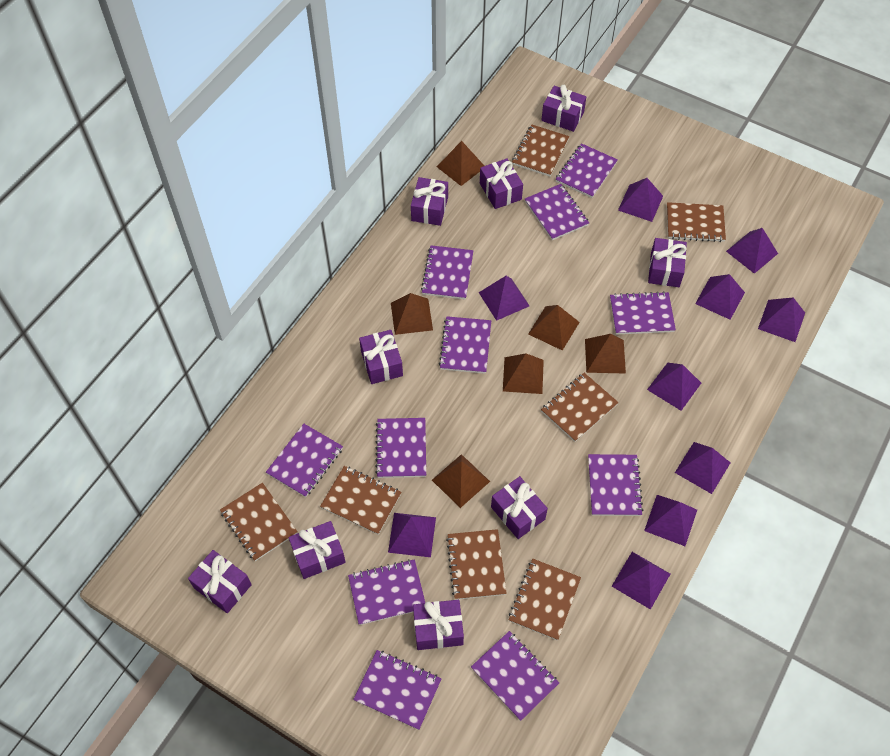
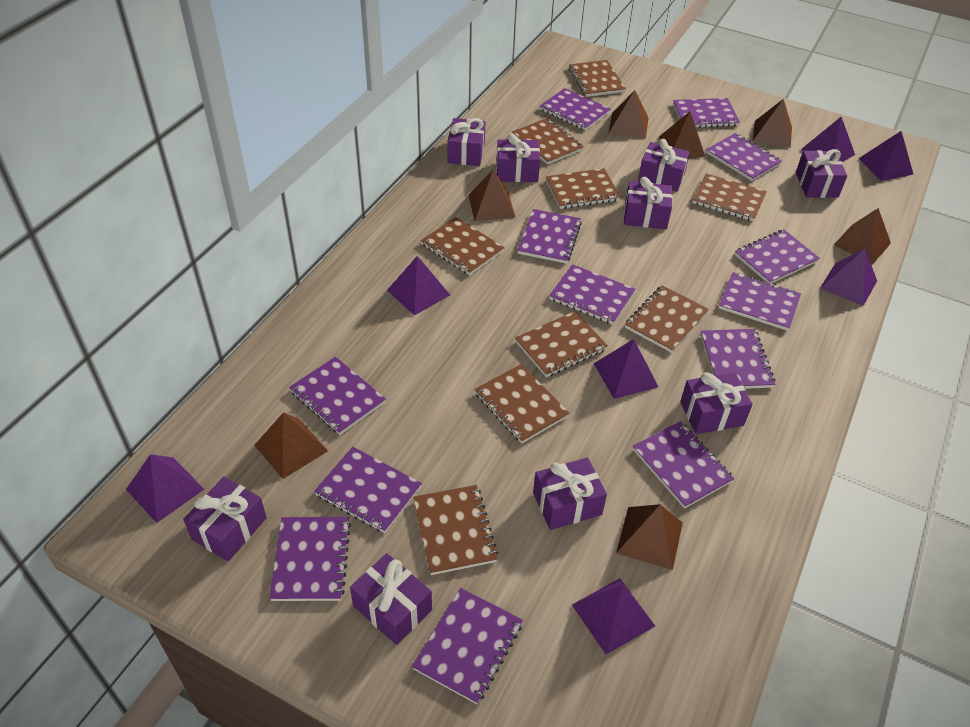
brown notebook: 7 -> 9
brown pyramid: 6 -> 7
purple notebook: 11 -> 13
purple pyramid: 10 -> 7

